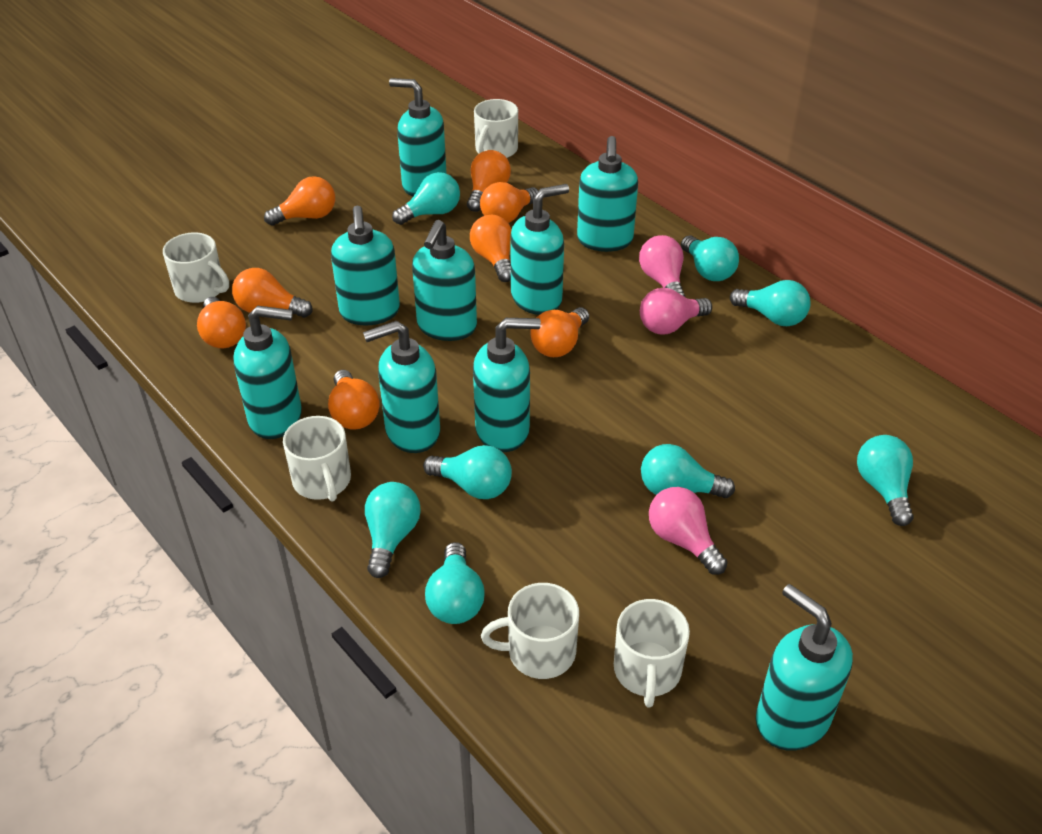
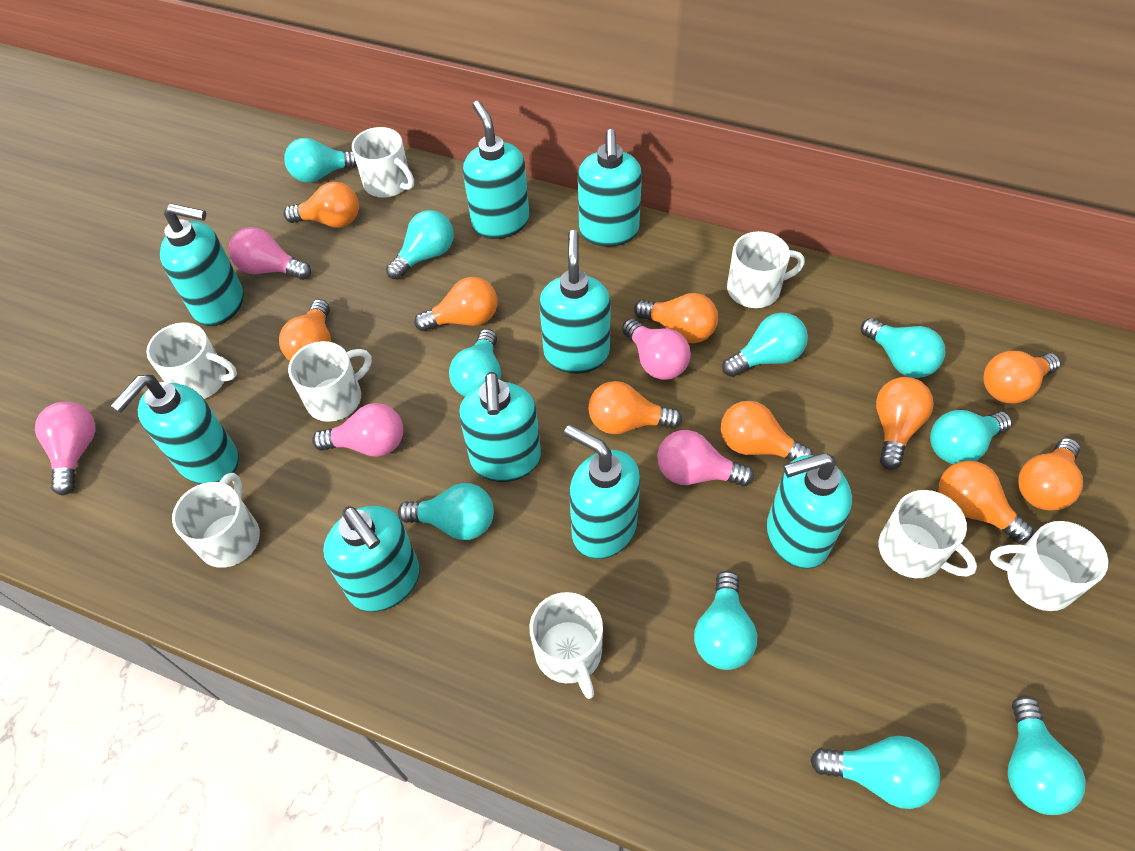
orange light bulb: 8 -> 10
pink light bulb: 3 -> 5
turquoise light bulb: 8 -> 10
white mug: 5 -> 8

